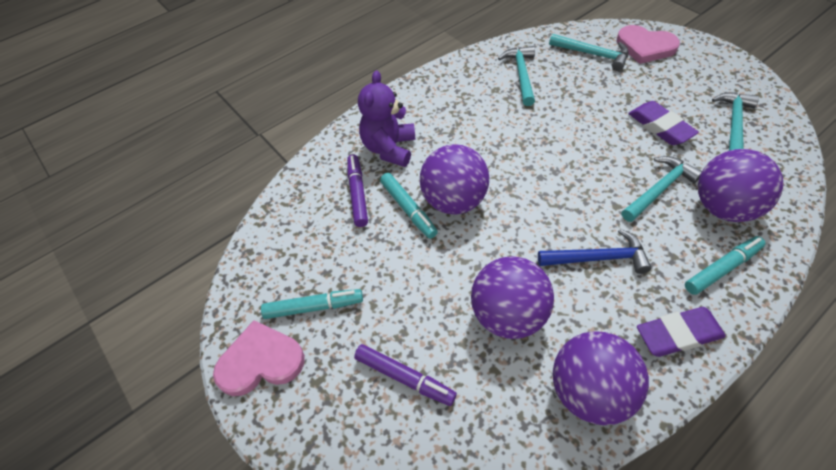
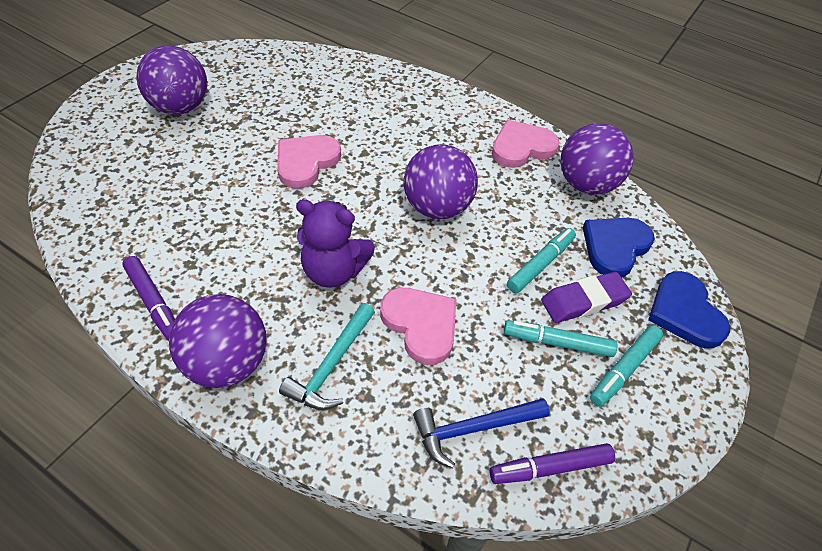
blue heart: 0 -> 2
pink heart: 2 -> 3
purple eraser: 2 -> 1
turquoise hammer: 4 -> 1

